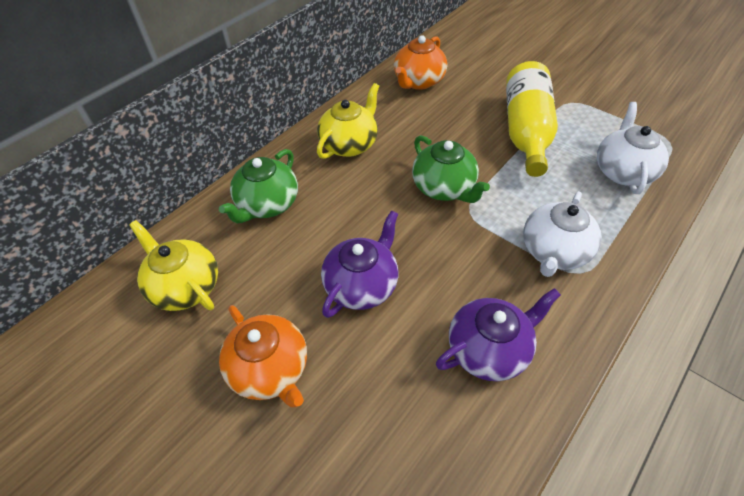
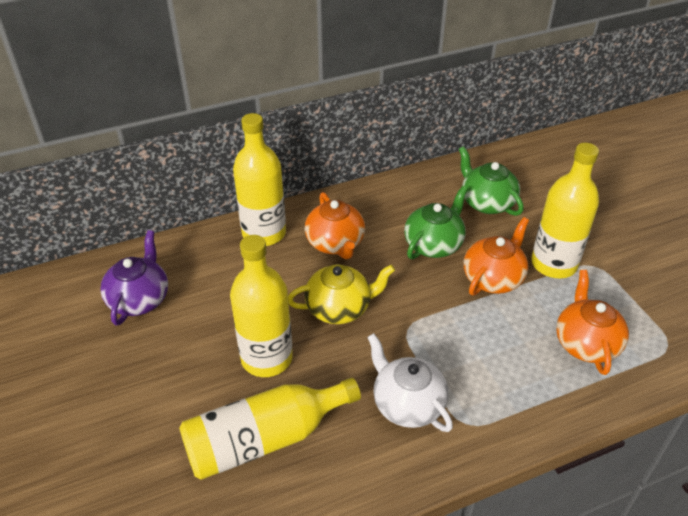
orange teapot: 2 -> 3
purple teapot: 2 -> 1
white teapot: 2 -> 1
yellow bottle: 1 -> 4
yellow teapot: 2 -> 1

